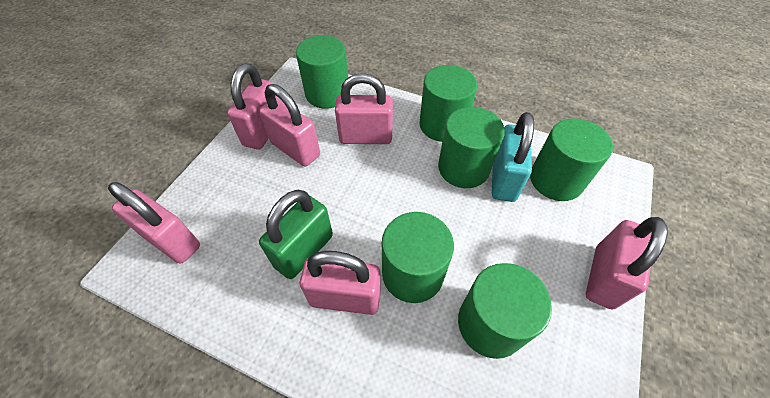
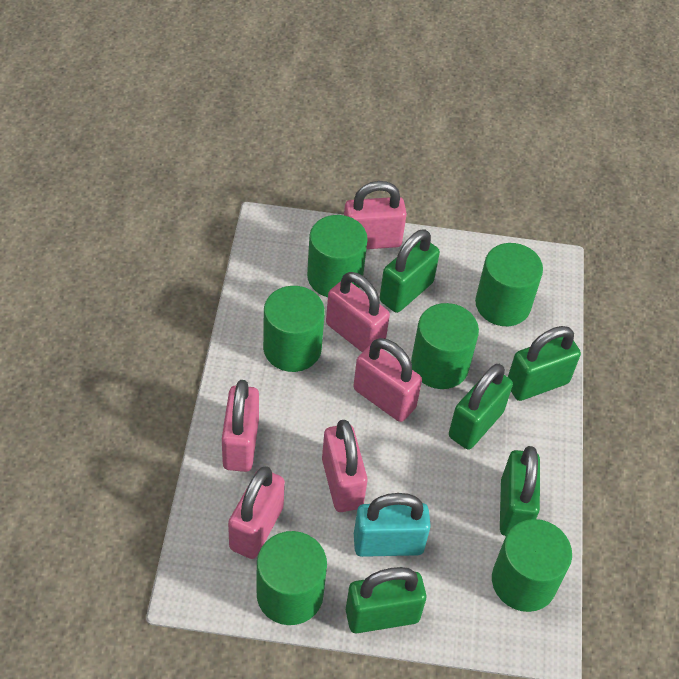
green padlock: 1 -> 5

